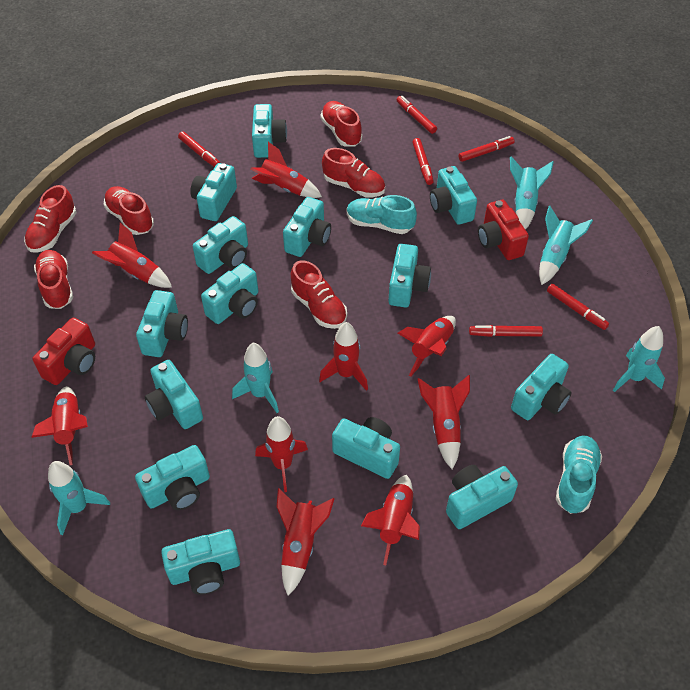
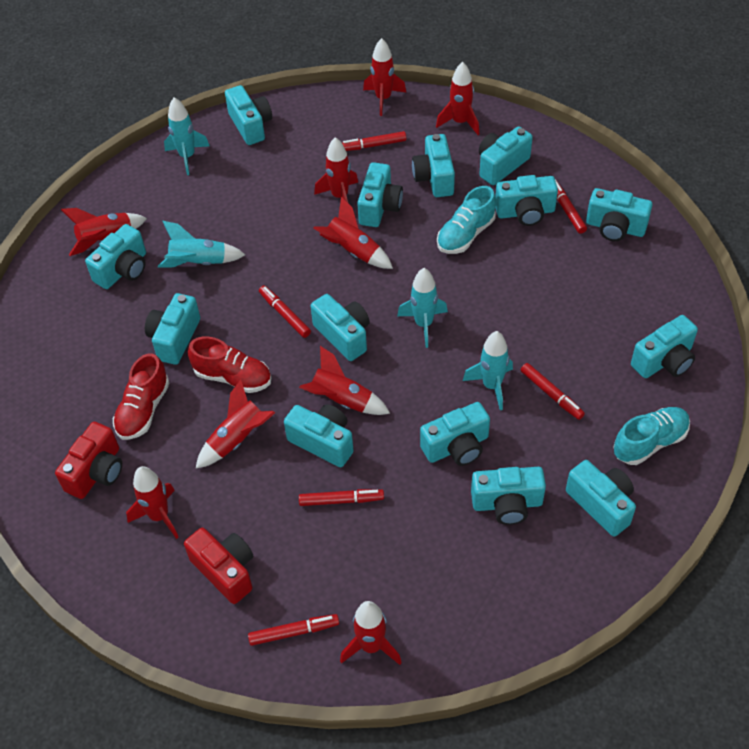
red shoe: 6 -> 2
turquoise rocket: 5 -> 4

